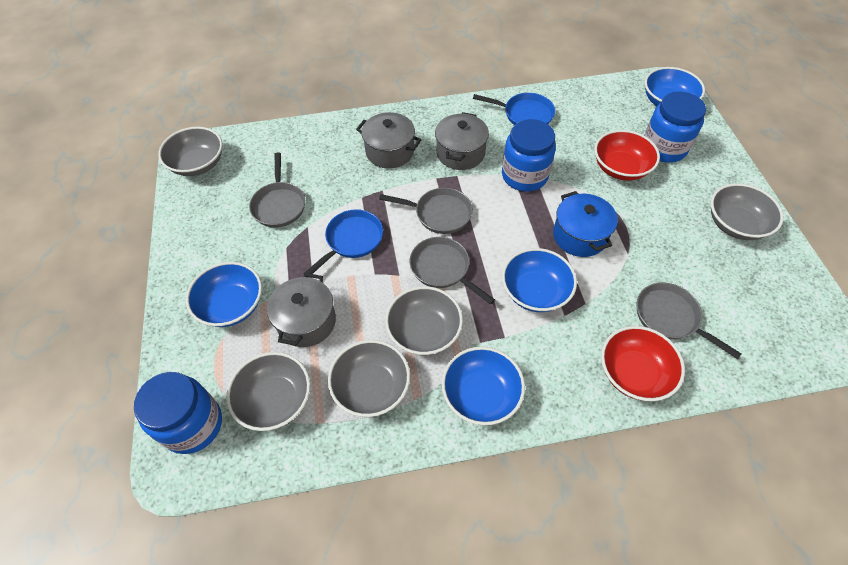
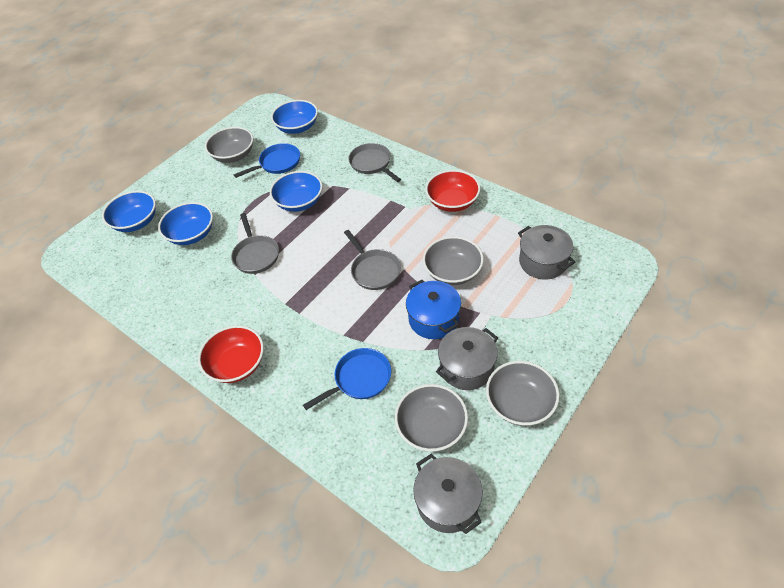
blue jar: 3 -> 0
grey bowl: 5 -> 4
grey pan: 4 -> 3

